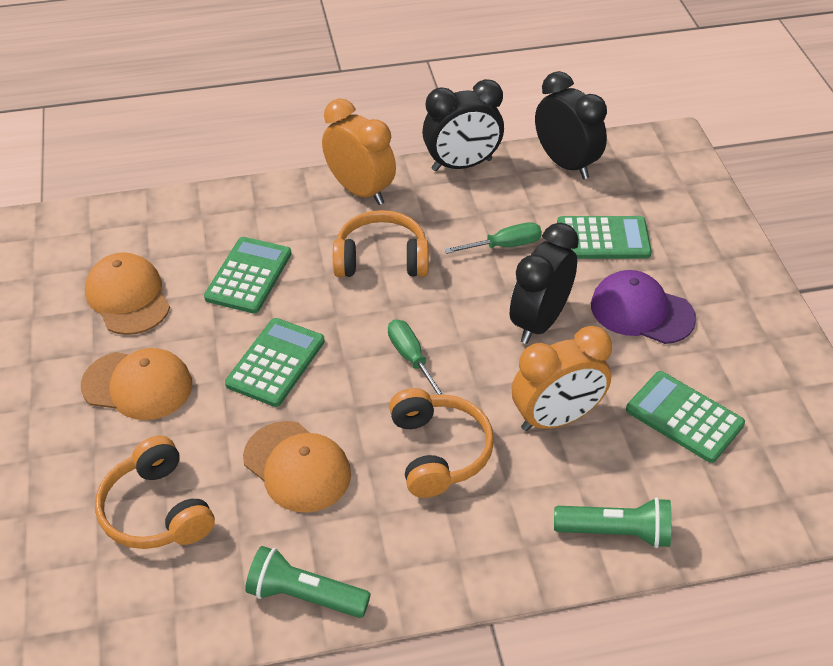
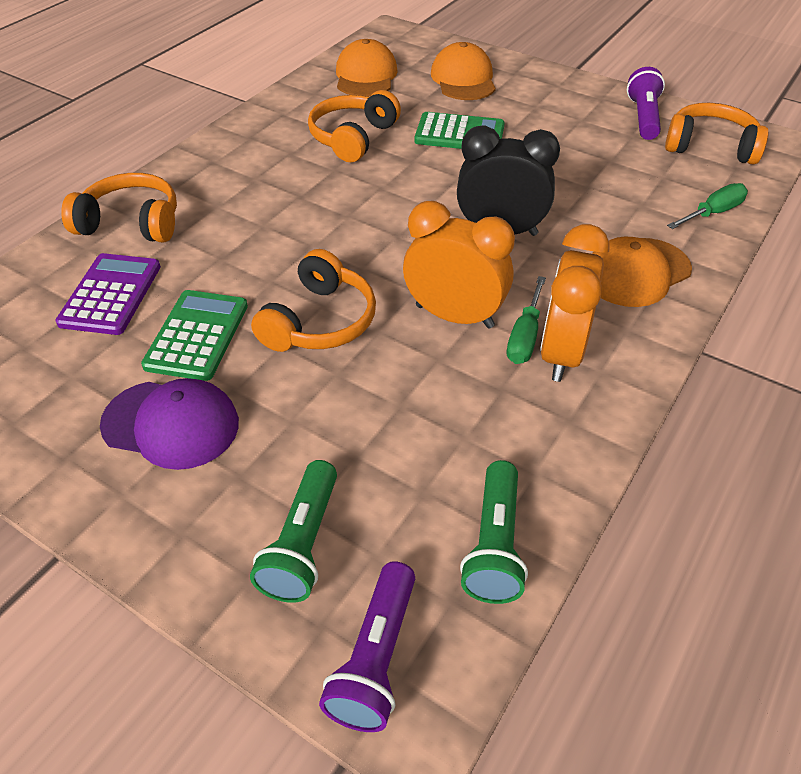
black clock: 3 -> 1
green calculator: 4 -> 2
orange headphones: 3 -> 4
purple calculator: 0 -> 1
purple flashlight: 0 -> 2

